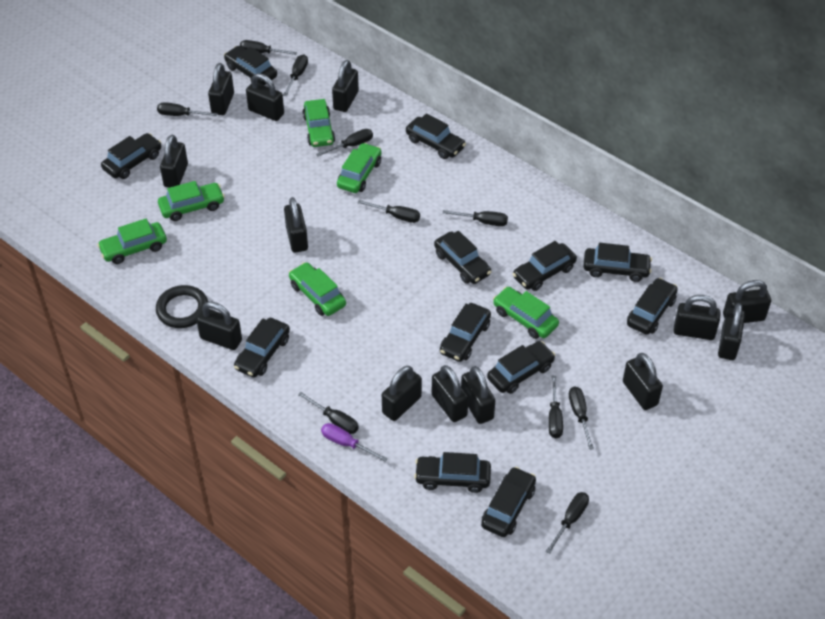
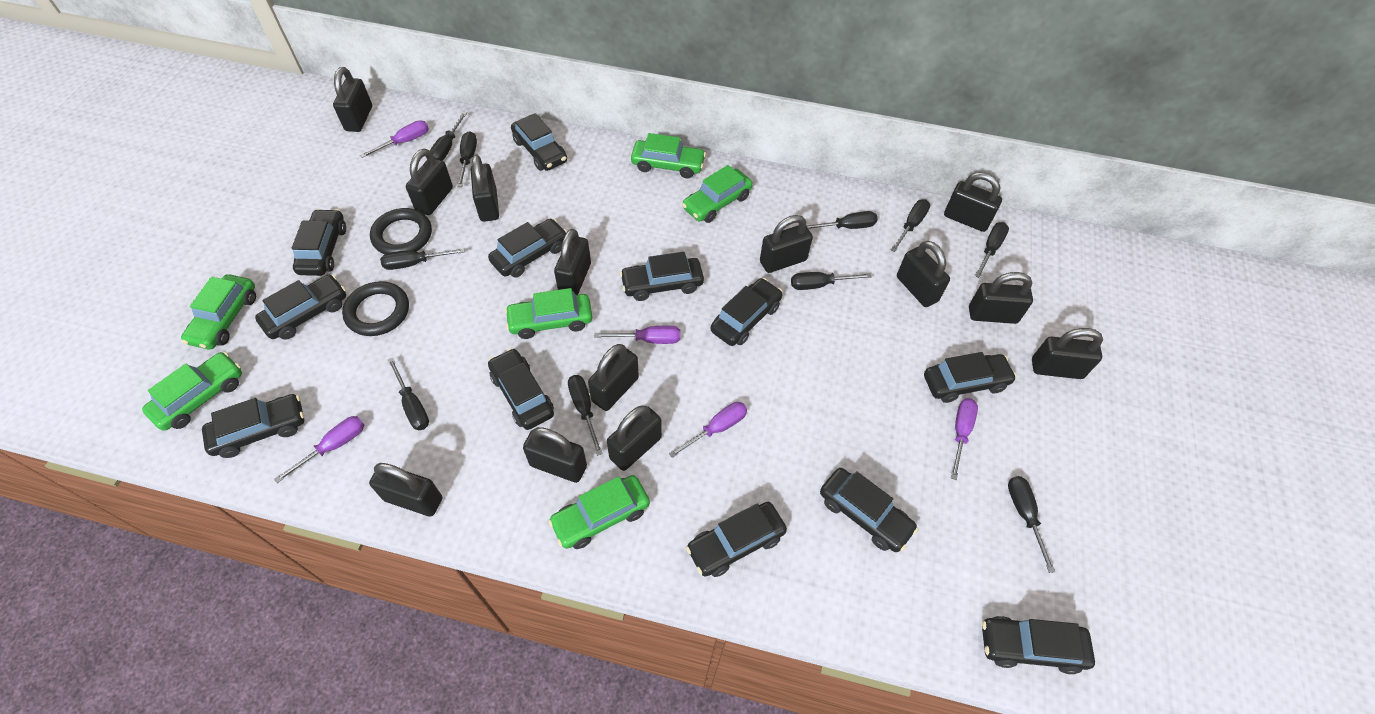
black ring: 1 -> 2
purple screwdriver: 1 -> 5

